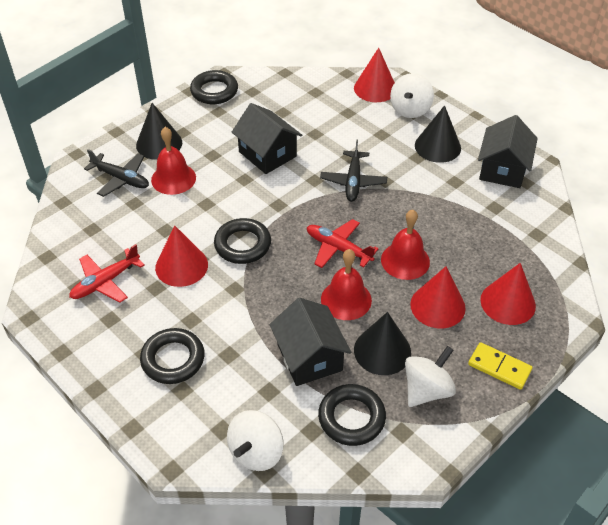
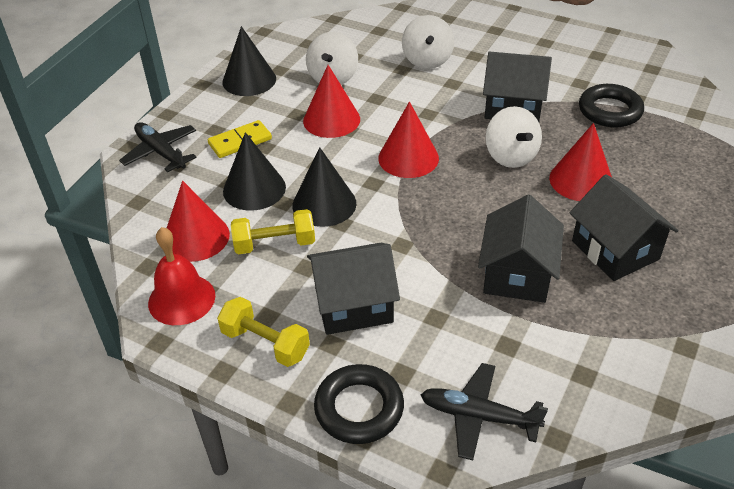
black house: 3 -> 4
black ring: 4 -> 2
red bell: 3 -> 1
red plane: 2 -> 0
yellow dumbbell: 0 -> 2

